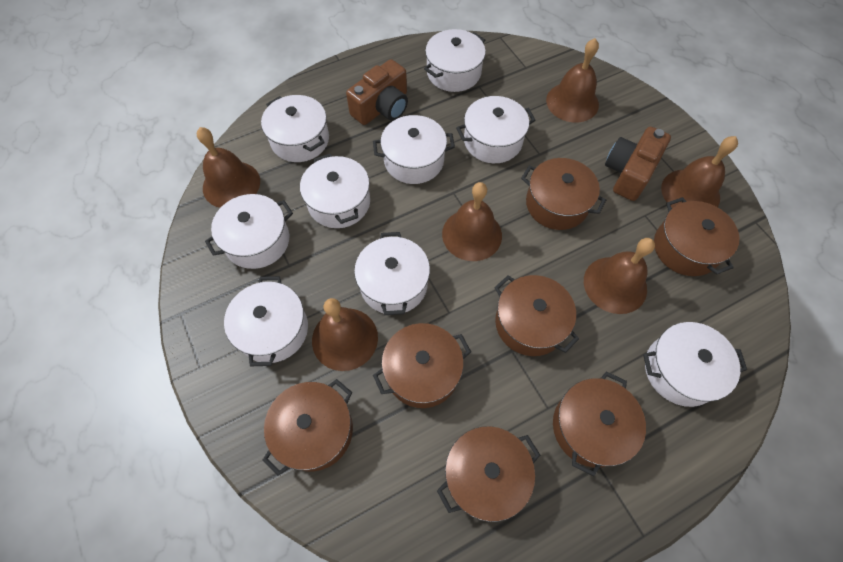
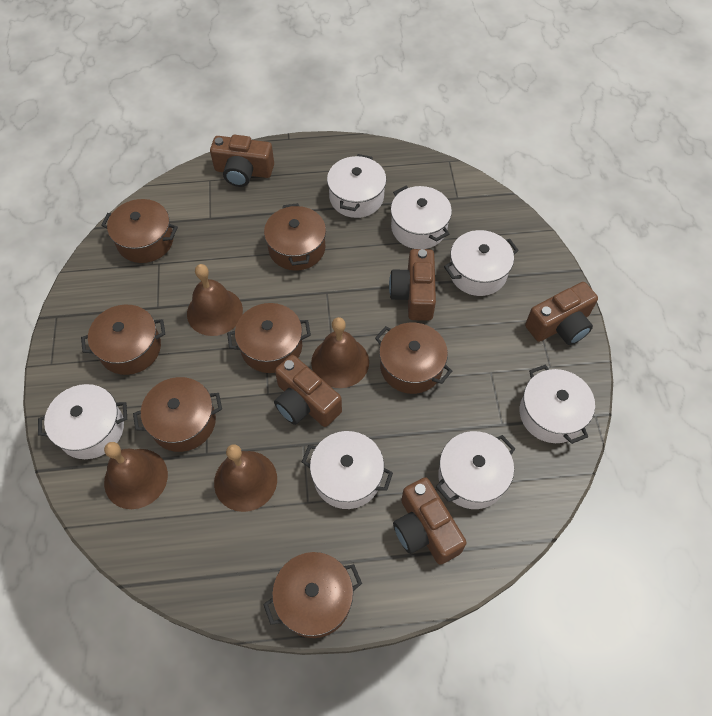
brown bell: 6 -> 4
brown camera: 2 -> 5
white pot: 9 -> 7

